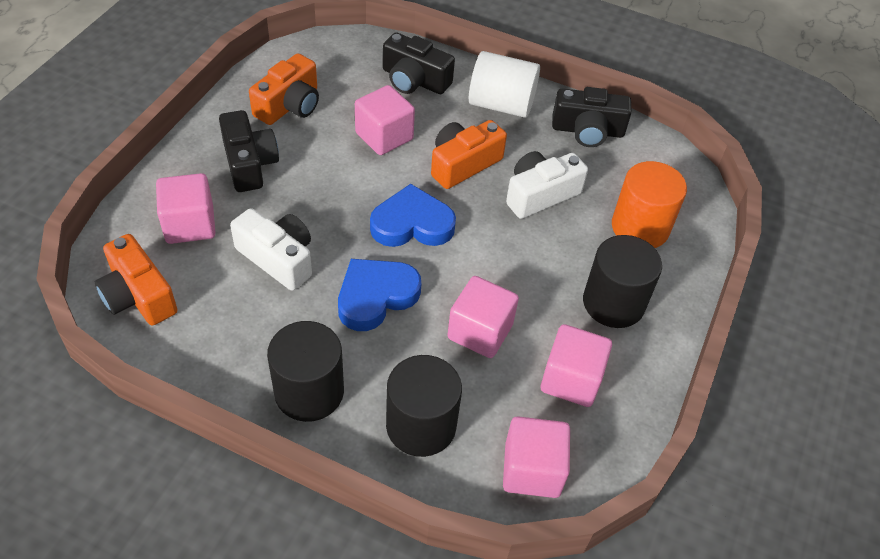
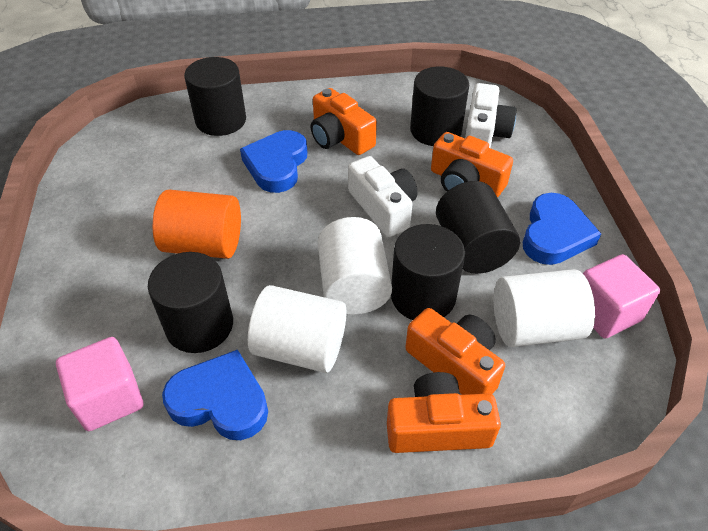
black camera: 3 -> 0
black cylinder: 3 -> 5
blue heart: 2 -> 3
orange camera: 3 -> 4
pink cube: 5 -> 2
white cylinder: 1 -> 3

